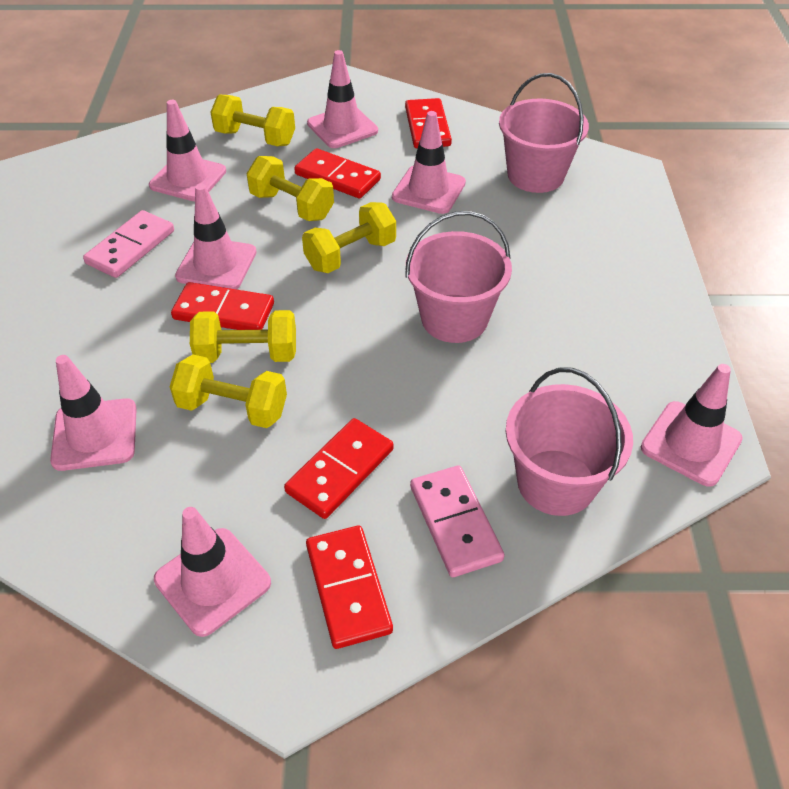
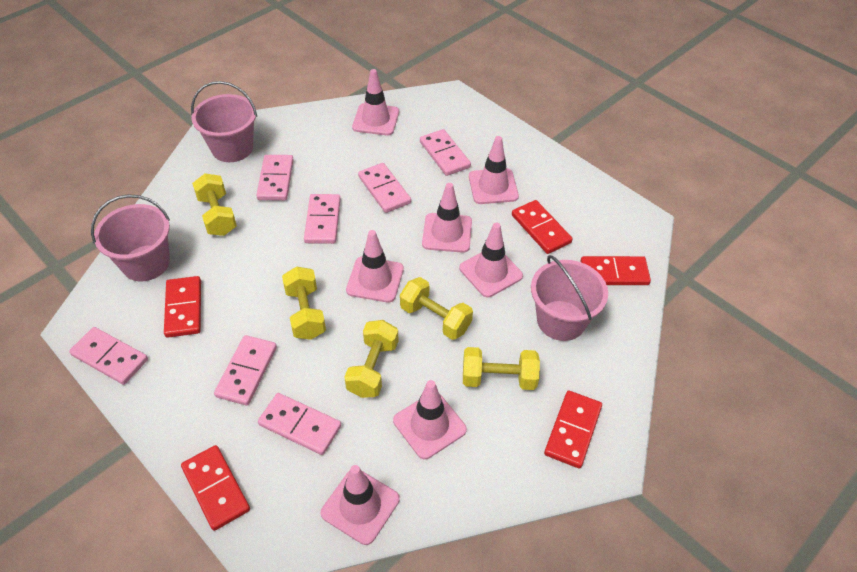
pink domino: 2 -> 7

